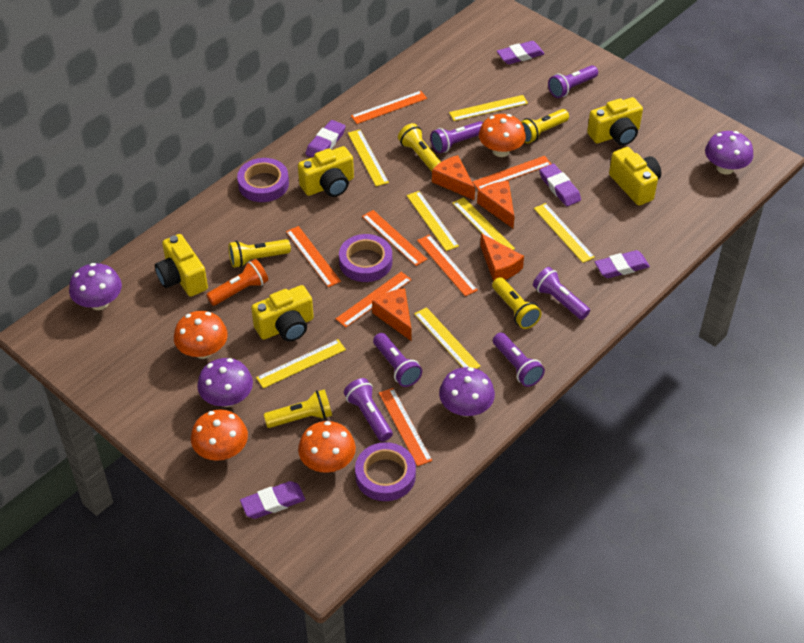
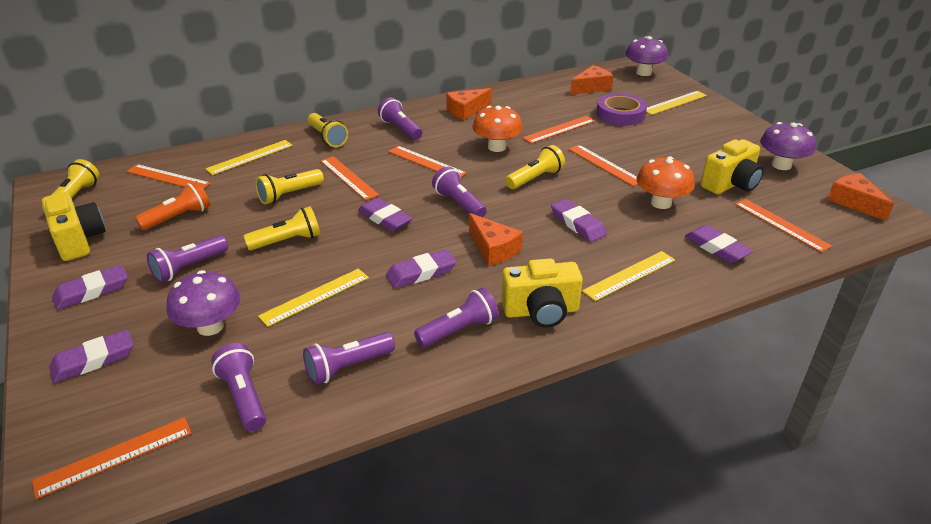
orange mushroom: 4 -> 2
purple eraser: 5 -> 6
purple mushroom: 4 -> 3
purple tape: 3 -> 1
yellow camera: 5 -> 3
yellow ruler: 7 -> 4

